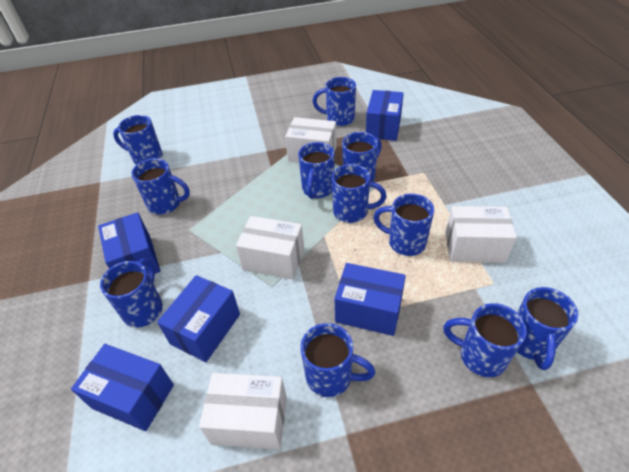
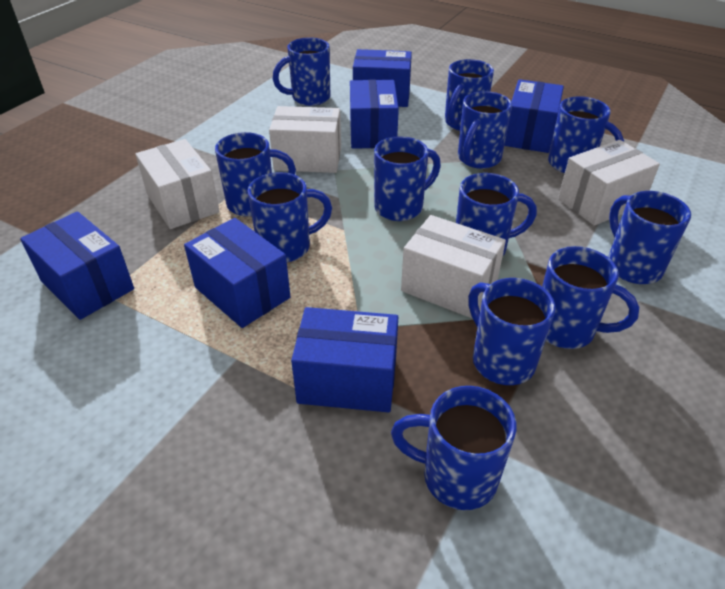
blue box: 5 -> 6
blue mug: 11 -> 12

